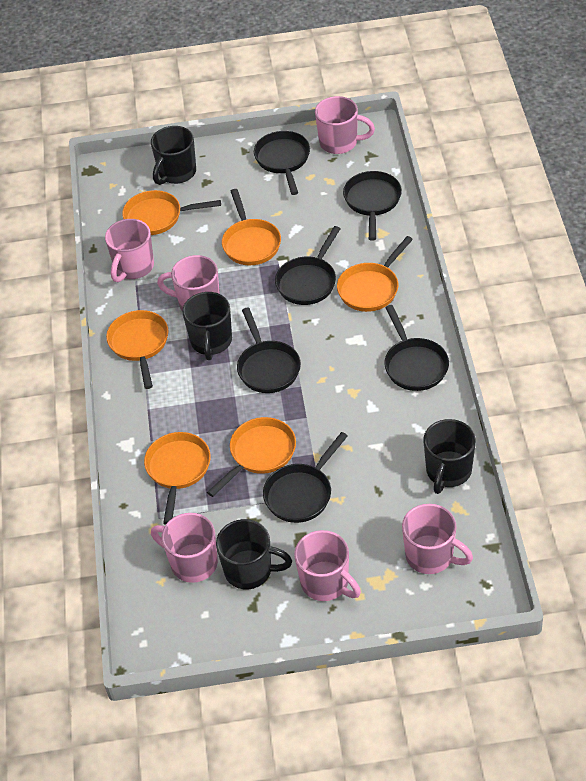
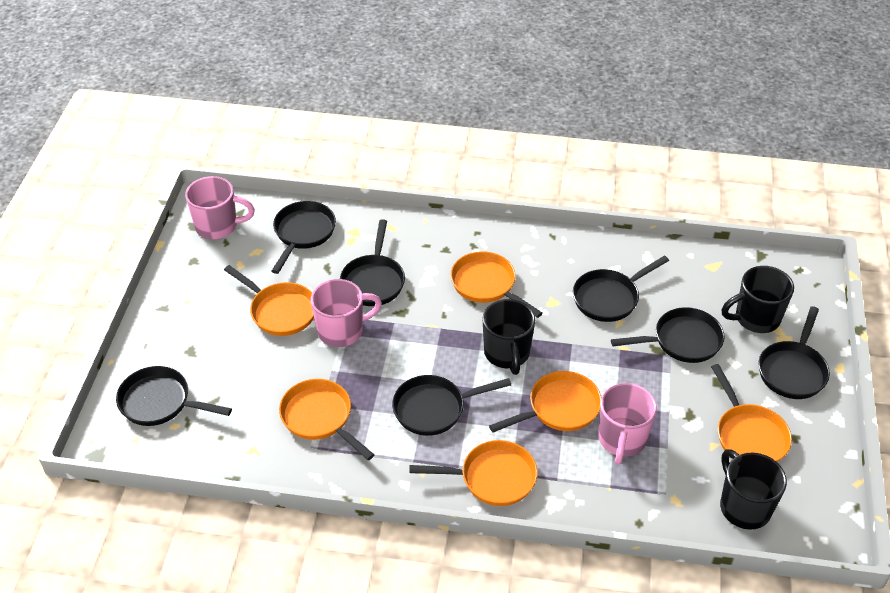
black mug: 4 -> 3
black pan: 6 -> 7
pink mug: 6 -> 3

